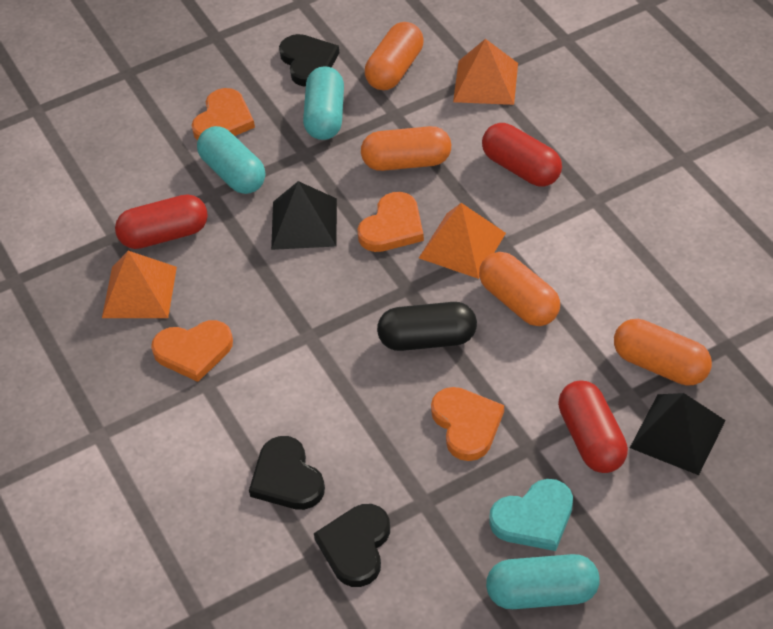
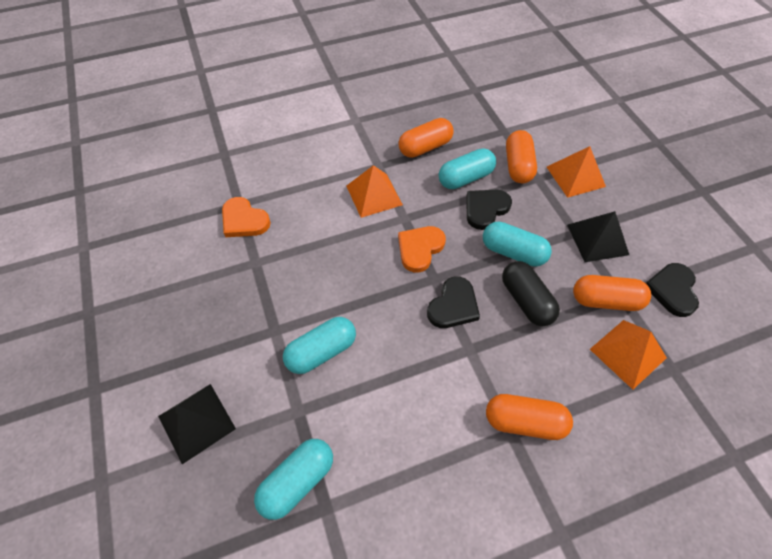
orange heart: 4 -> 2
red capsule: 3 -> 0
turquoise capsule: 3 -> 4
turquoise heart: 1 -> 0

